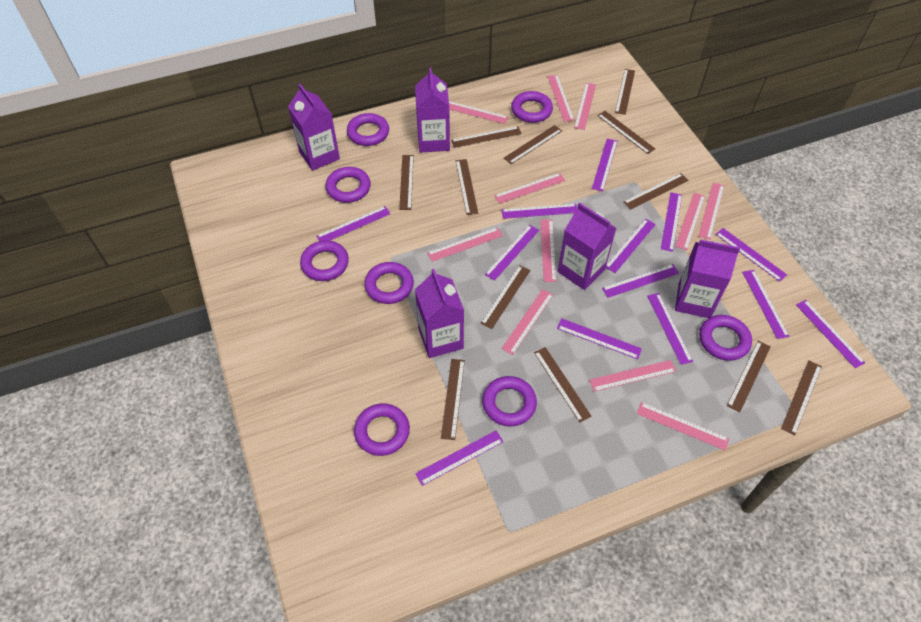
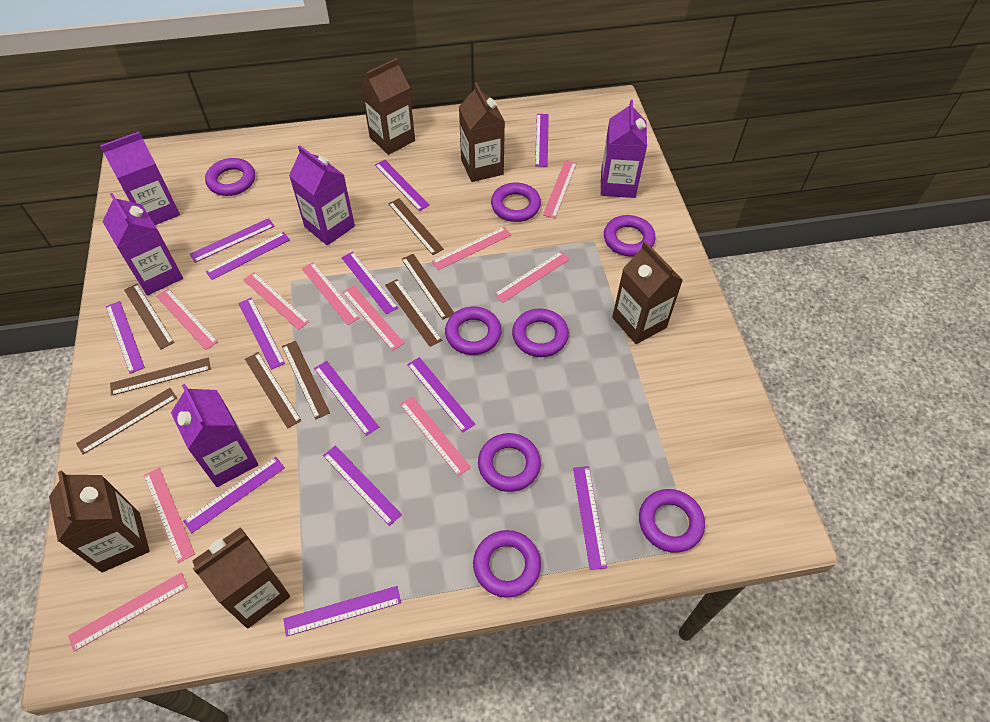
brown carton: 0 -> 5
brown ruler: 12 -> 8
pink ruler: 11 -> 10

